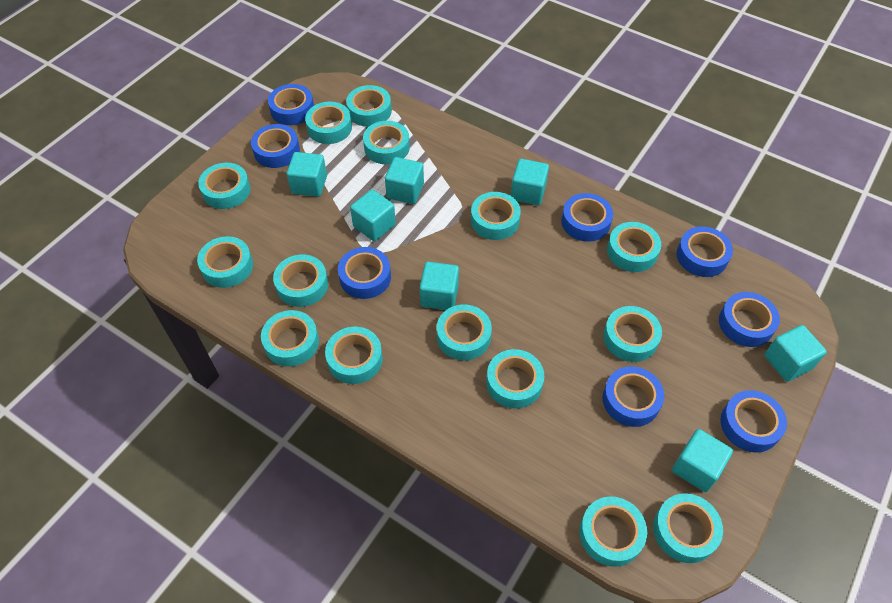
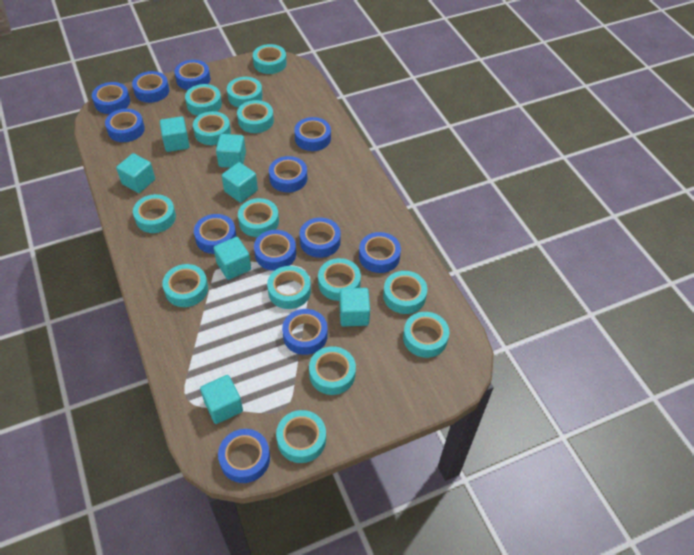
blue tape: 8 -> 12
turquoise tape: 15 -> 14

